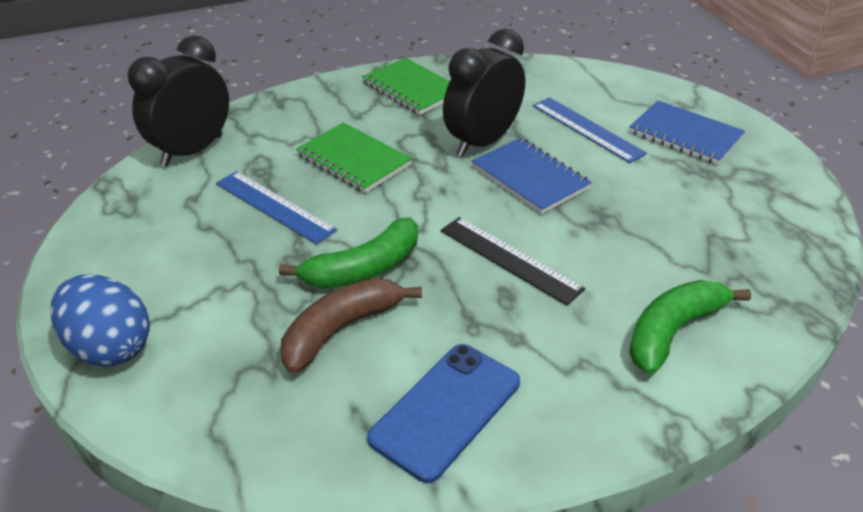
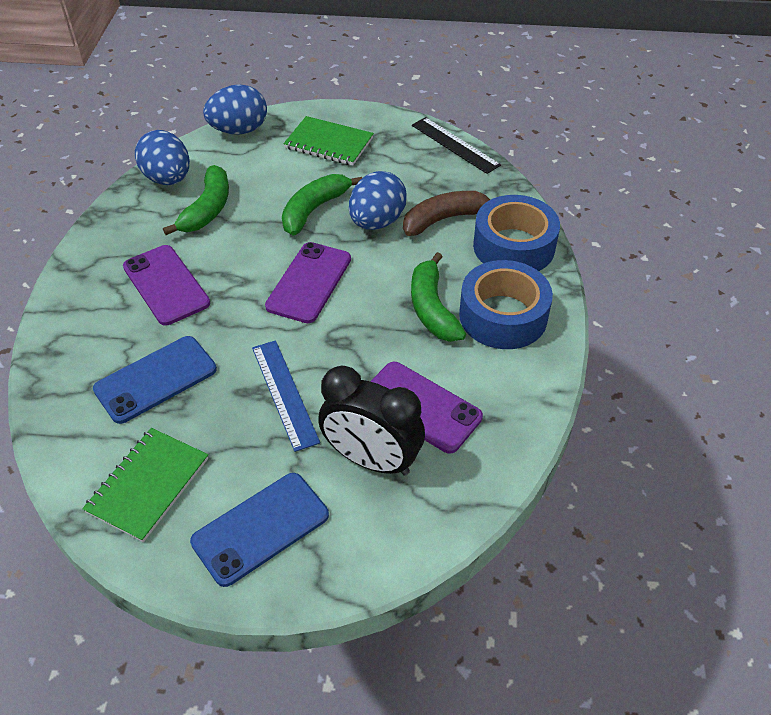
black clock: 2 -> 1
blue egg: 1 -> 3
blue notebook: 2 -> 0
blue phone: 1 -> 2
blue ruler: 2 -> 1
blue tape: 0 -> 2
green banana: 2 -> 3
purple phone: 0 -> 3

